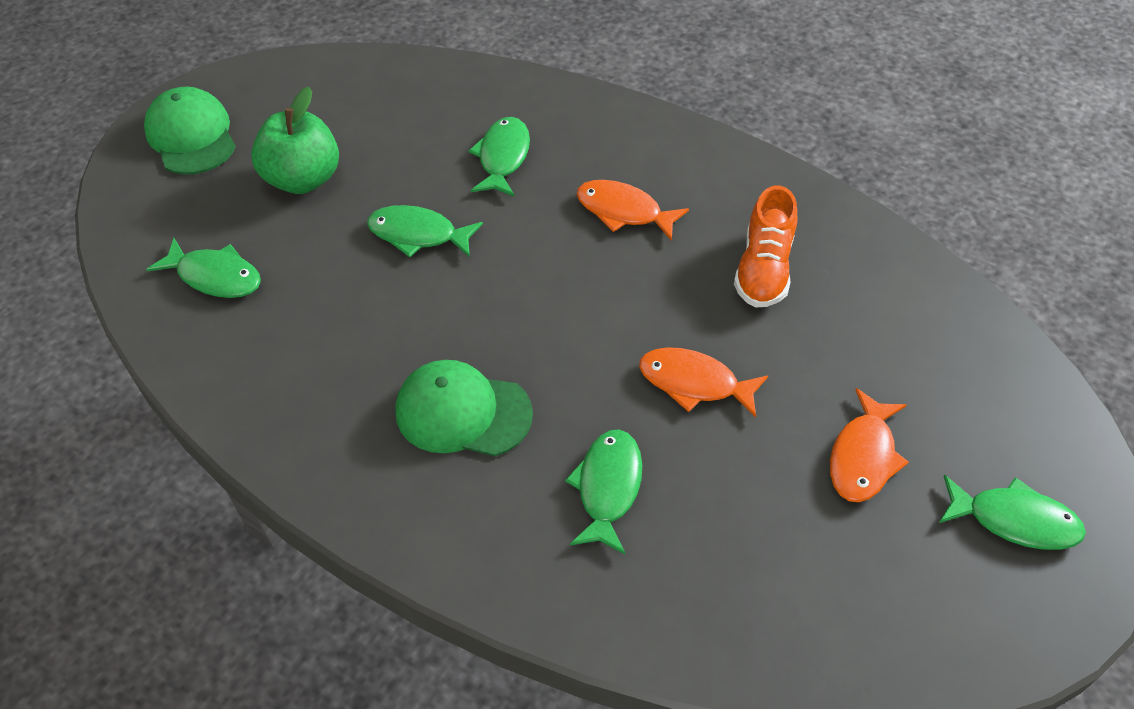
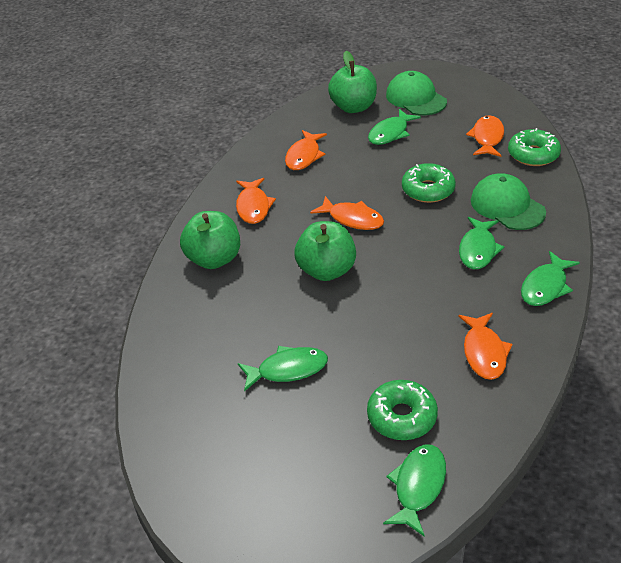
green apple: 1 -> 3
green donut: 0 -> 3
orange fish: 3 -> 5
orange shoe: 1 -> 0

